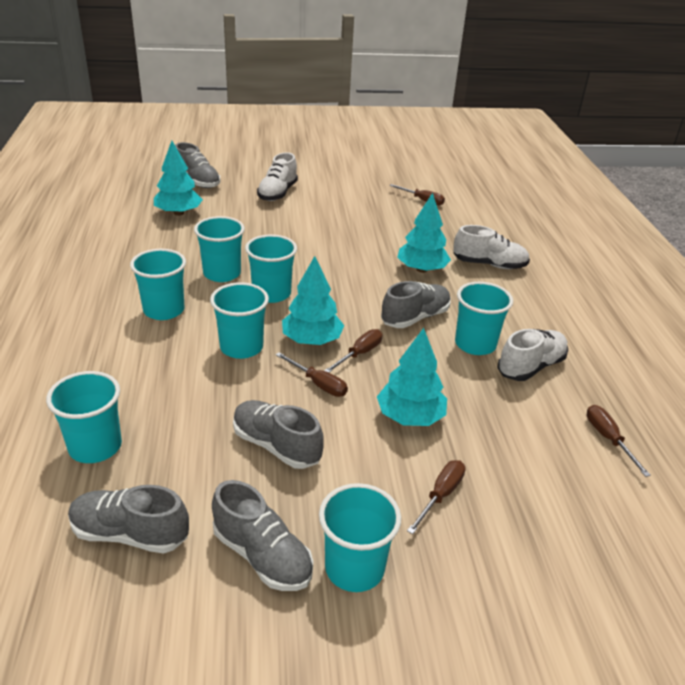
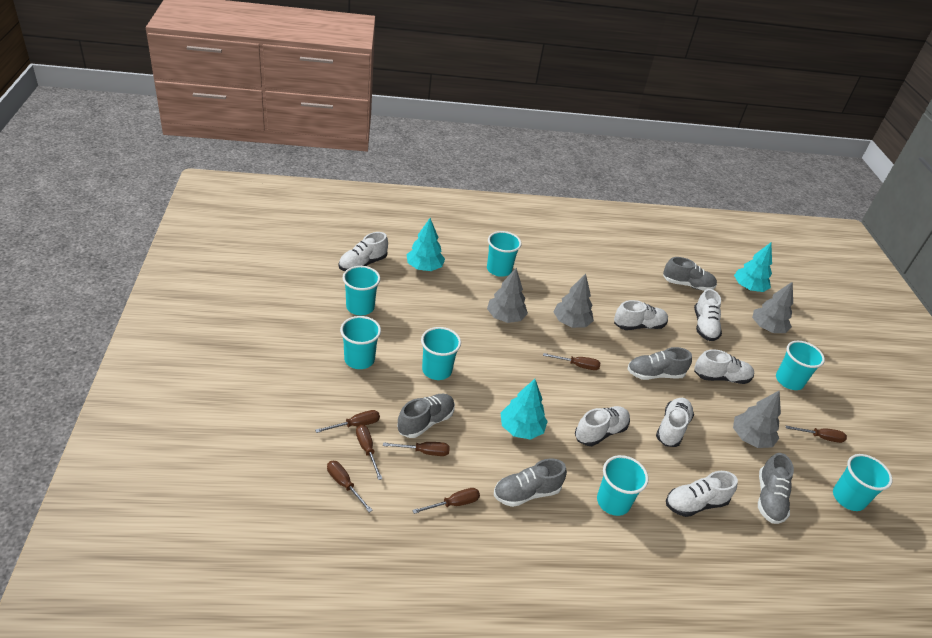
brown screwdriver: 5 -> 7
grey tree: 0 -> 4
turquoise tree: 4 -> 3
white shoe: 3 -> 7

